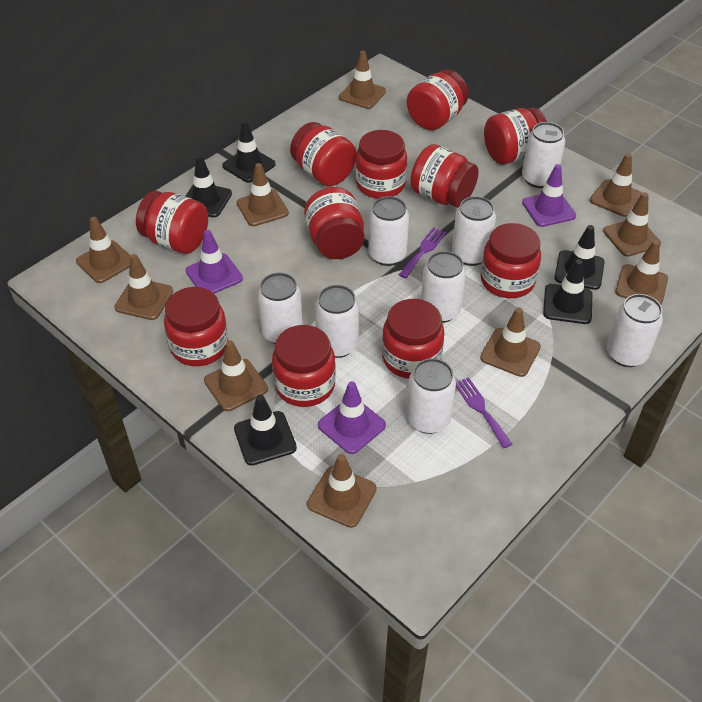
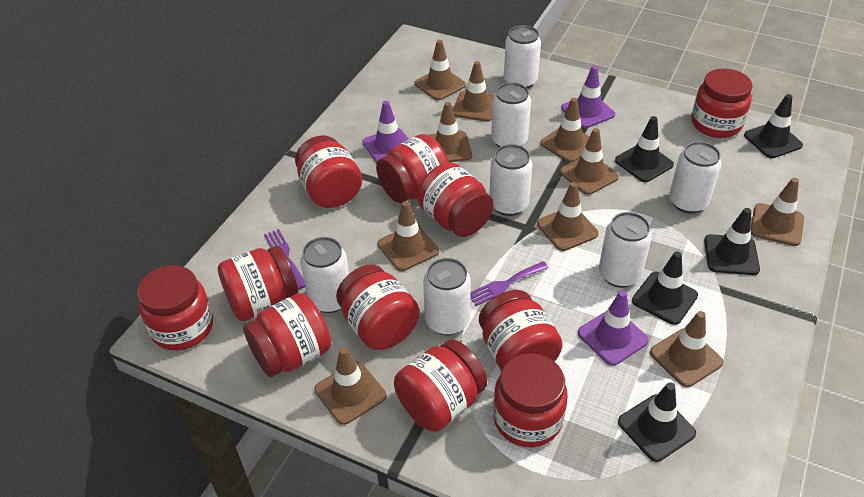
white can: 8 -> 7

